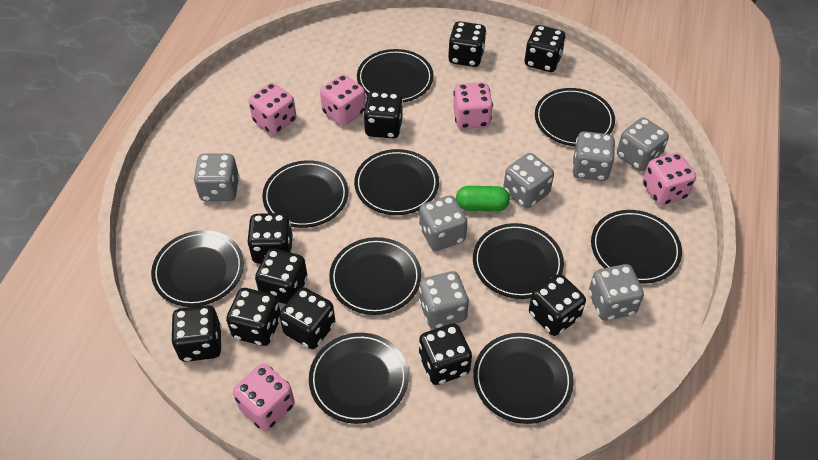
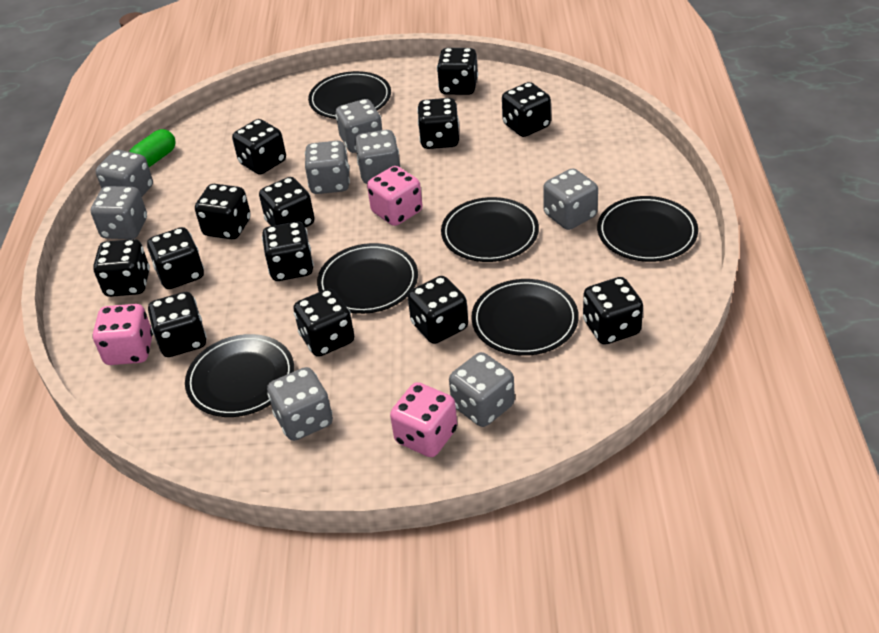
black dice: 10 -> 13
black plate: 10 -> 6
grey dice: 7 -> 8
pink dice: 5 -> 3

